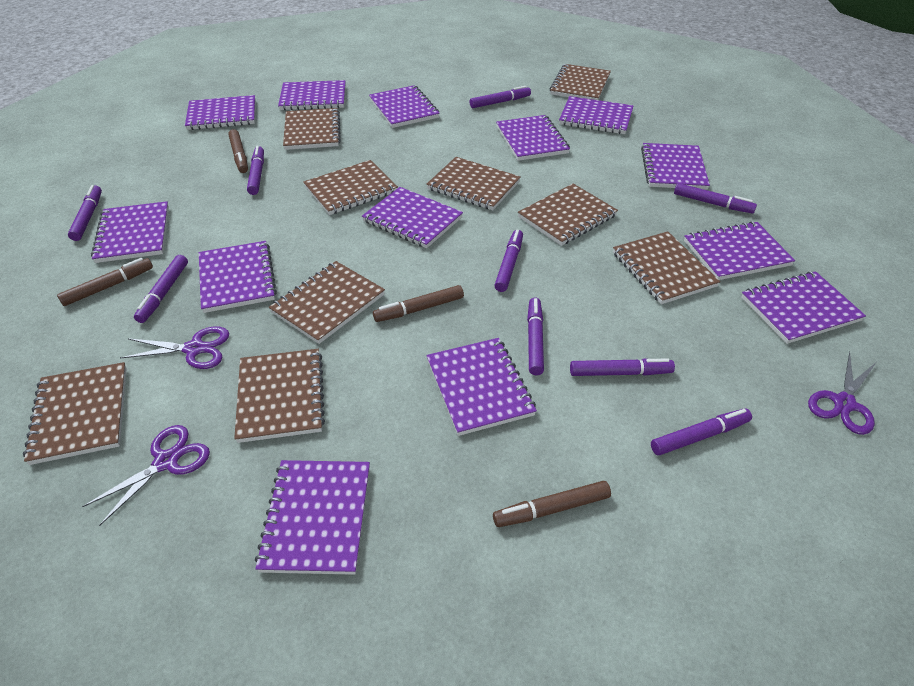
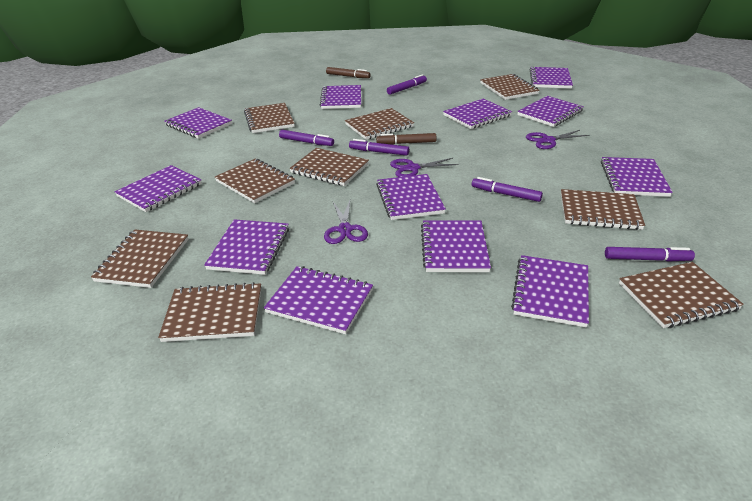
brown marker: 4 -> 2
purple marker: 9 -> 5
purple notebook: 13 -> 12

